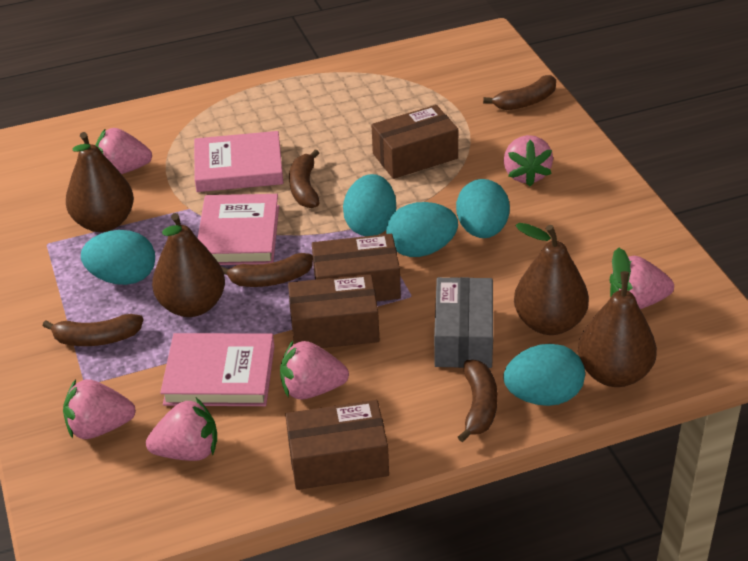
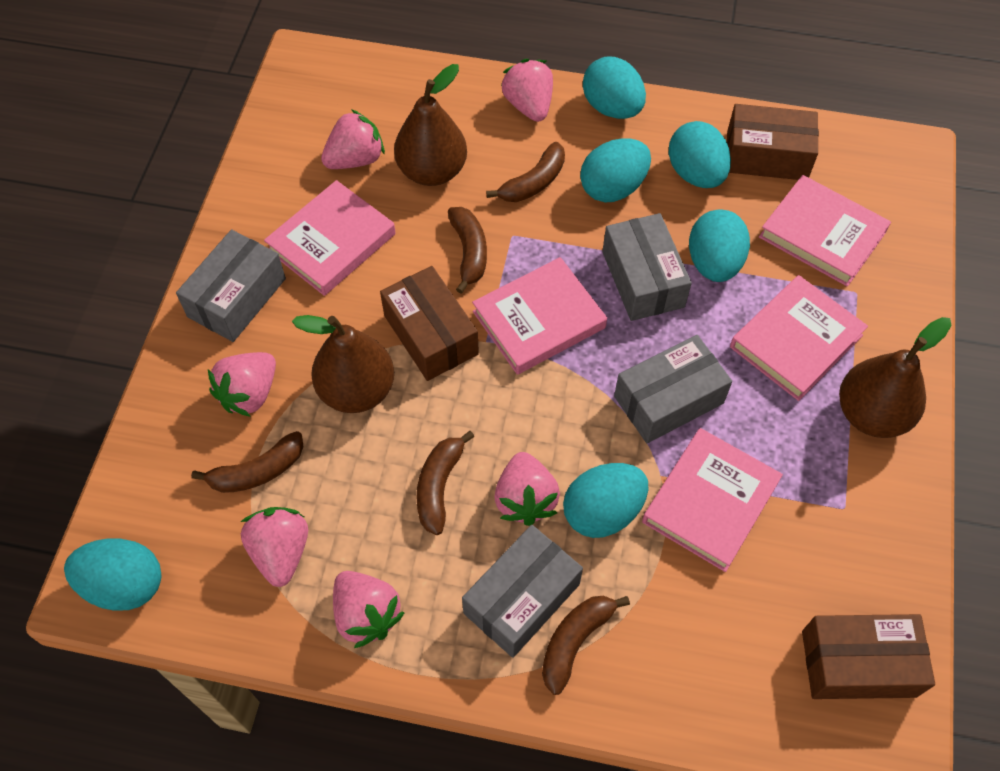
brown box: 4 -> 3
brown pear: 4 -> 3
grey box: 1 -> 4
pink book: 3 -> 5
turquoise egg: 5 -> 6

